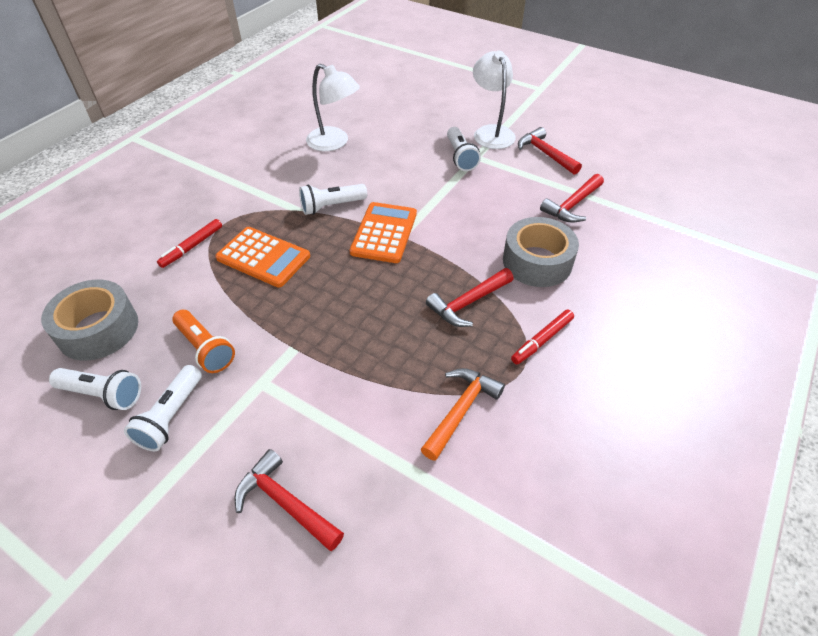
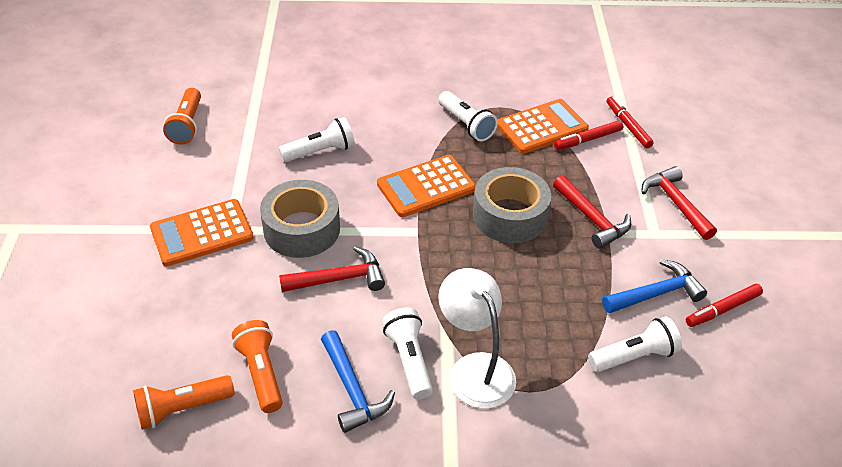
blue hammer: 0 -> 2
orange calculator: 2 -> 3
orange flashlight: 1 -> 3
orange hammer: 1 -> 0
red hammer: 4 -> 3
red marker: 2 -> 3
white lamp: 2 -> 1

